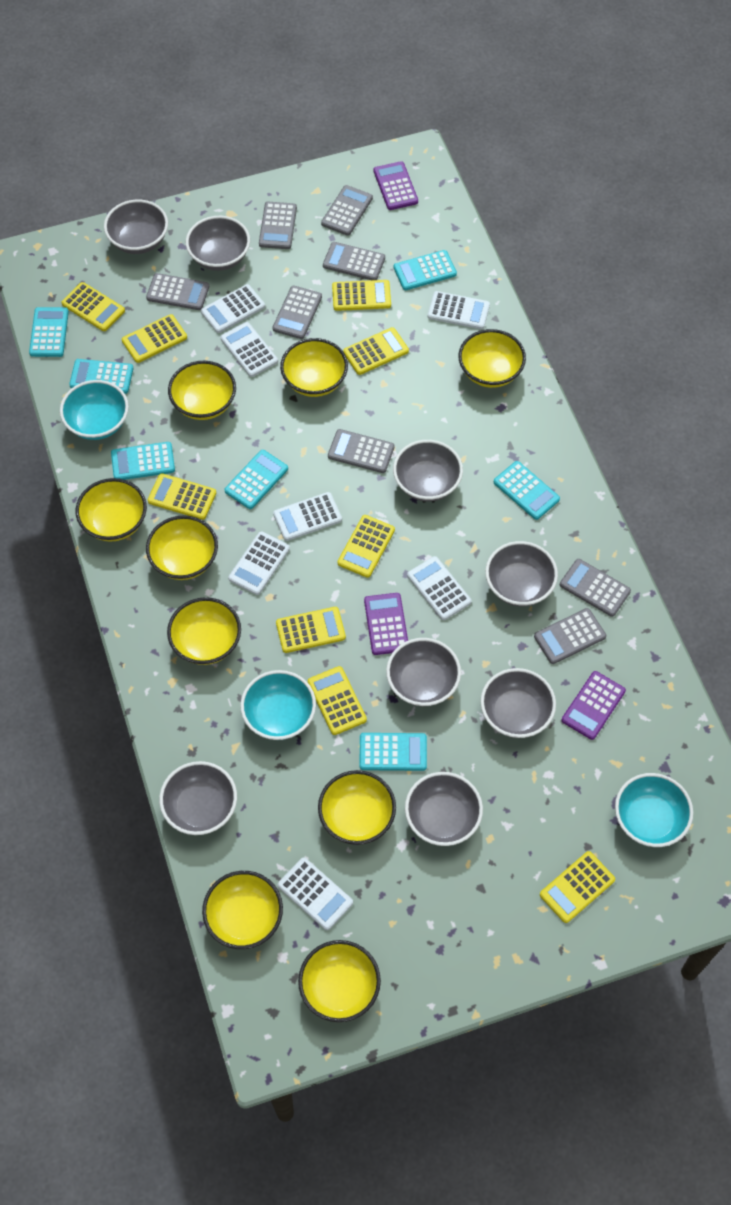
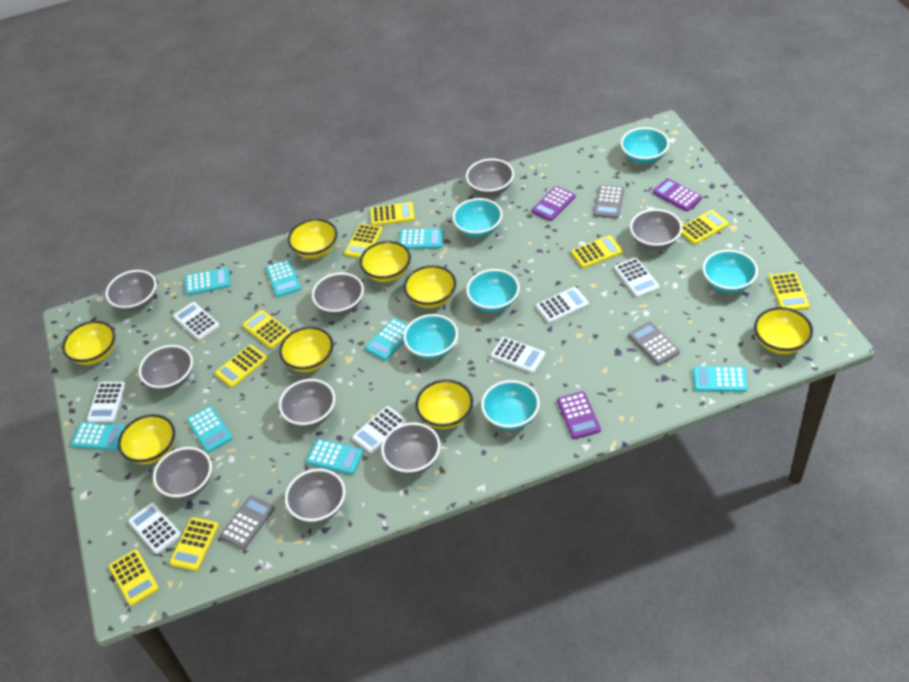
grey bowl: 8 -> 9
grey calculator: 8 -> 3
turquoise bowl: 3 -> 6
turquoise calculator: 7 -> 8
yellow bowl: 9 -> 8

